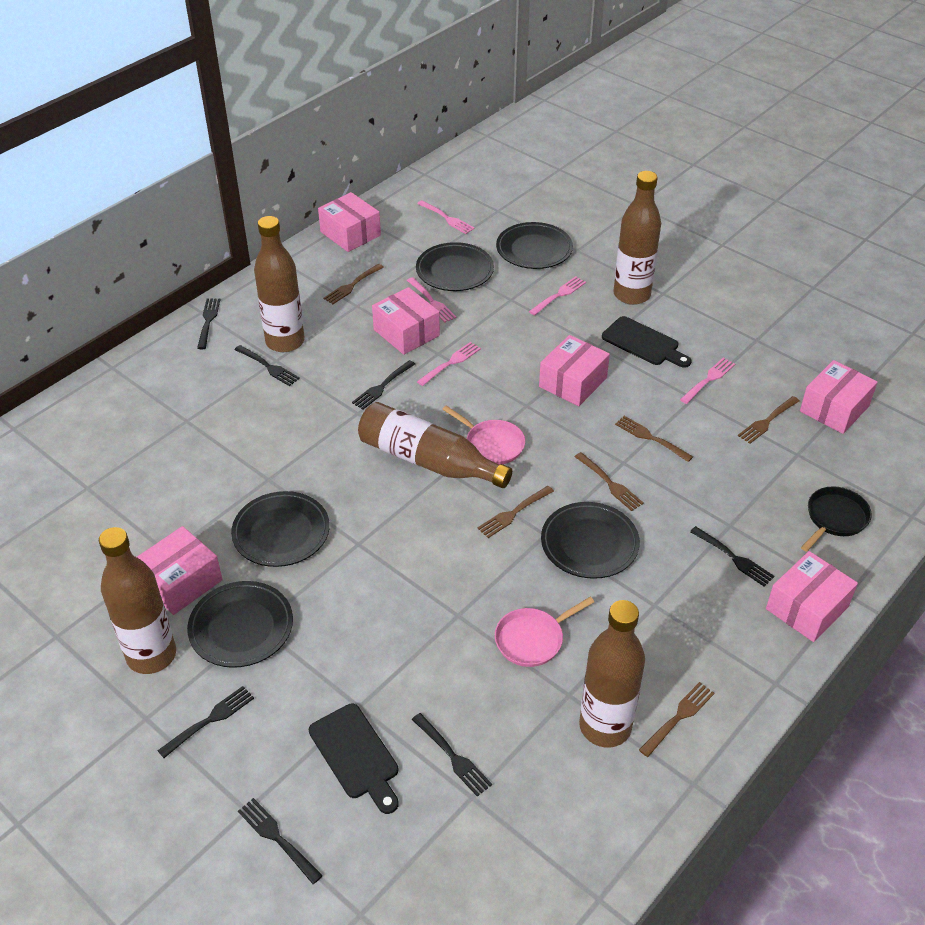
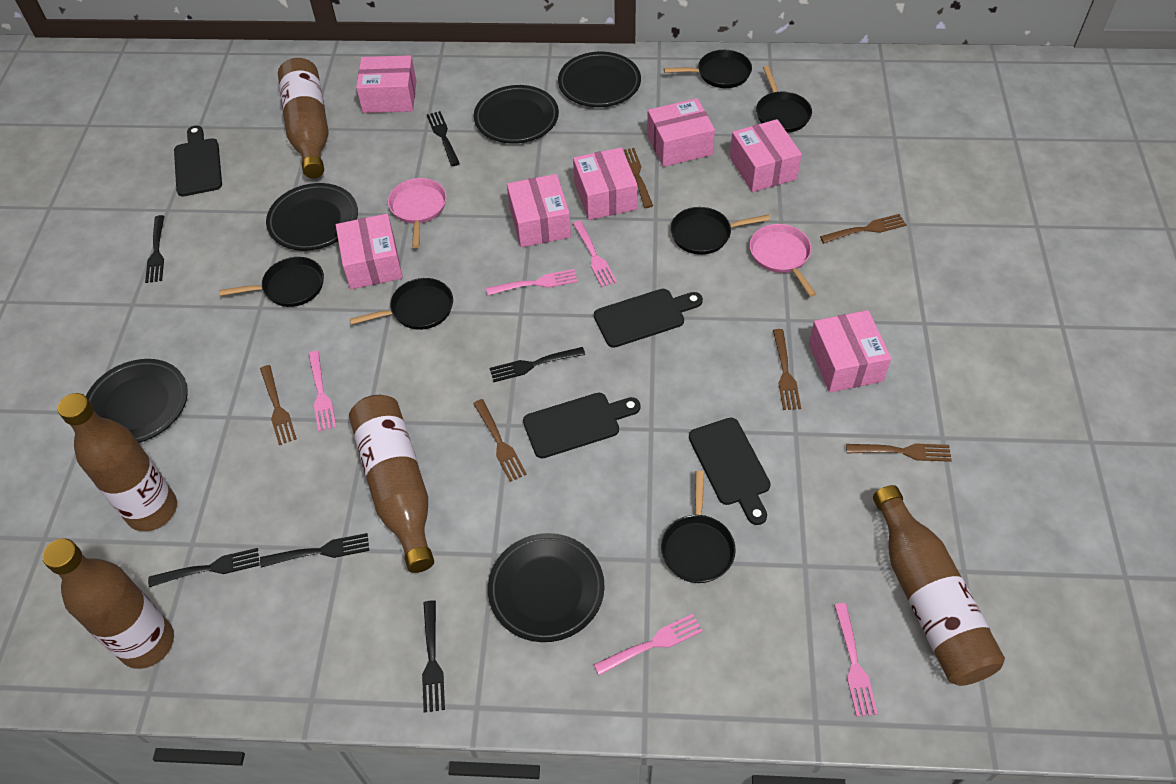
black cutting board: 2 -> 4
black fork: 7 -> 6
black pan: 1 -> 6
pink box: 6 -> 7

